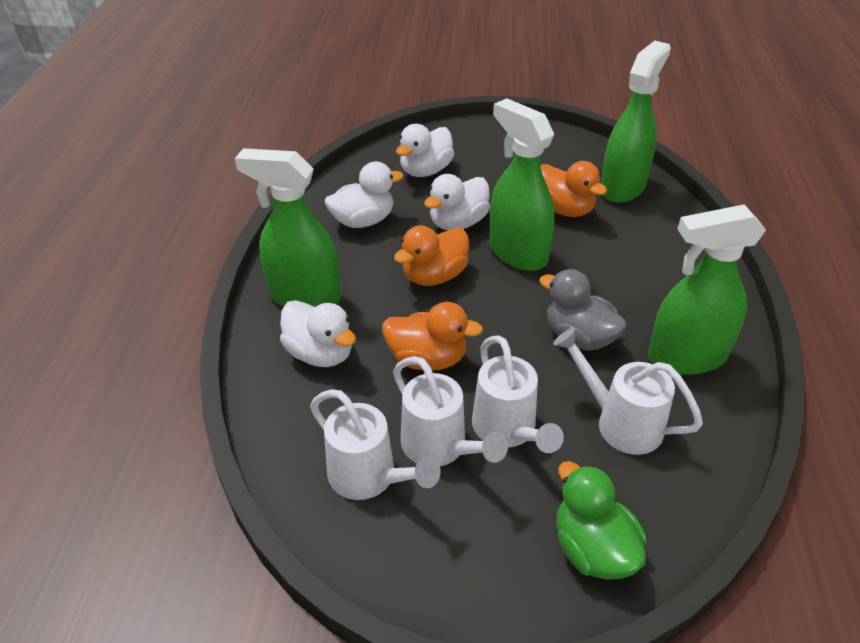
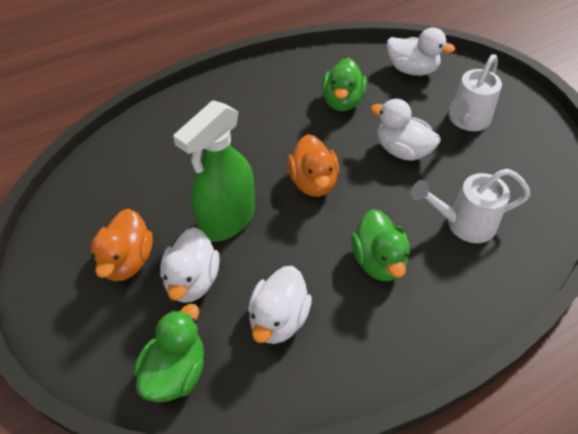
green duck: 1 -> 3
green spray bottle: 4 -> 1
grey duck: 1 -> 0
orange duck: 3 -> 2
white watering can: 4 -> 2

